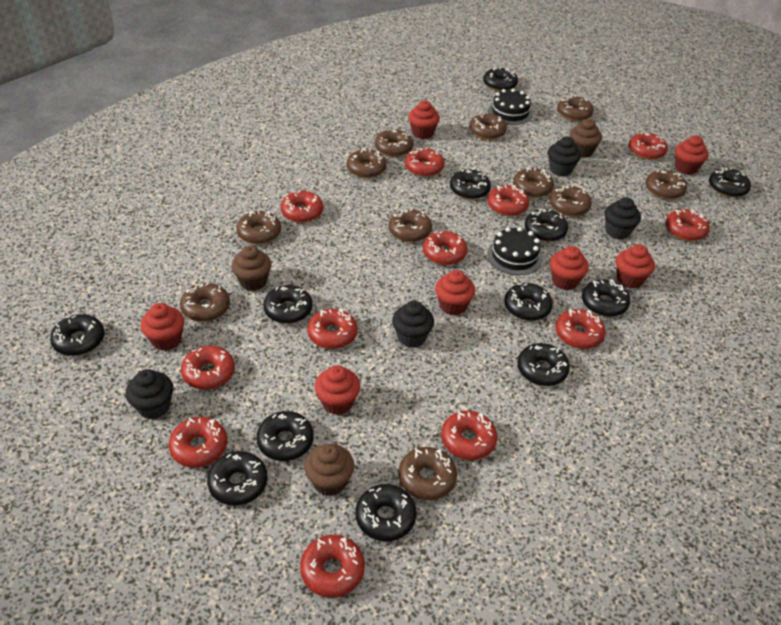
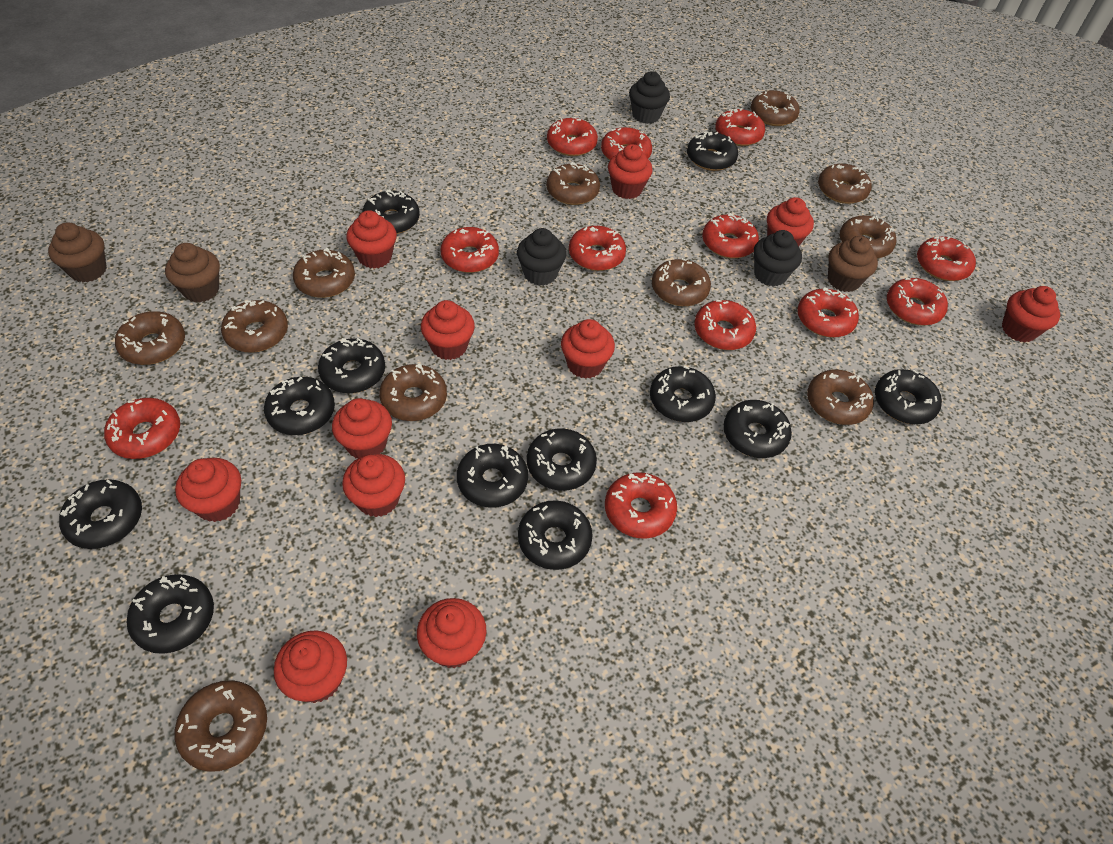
black cake: 2 -> 0
black cupcake: 4 -> 3
red cupcake: 7 -> 11

